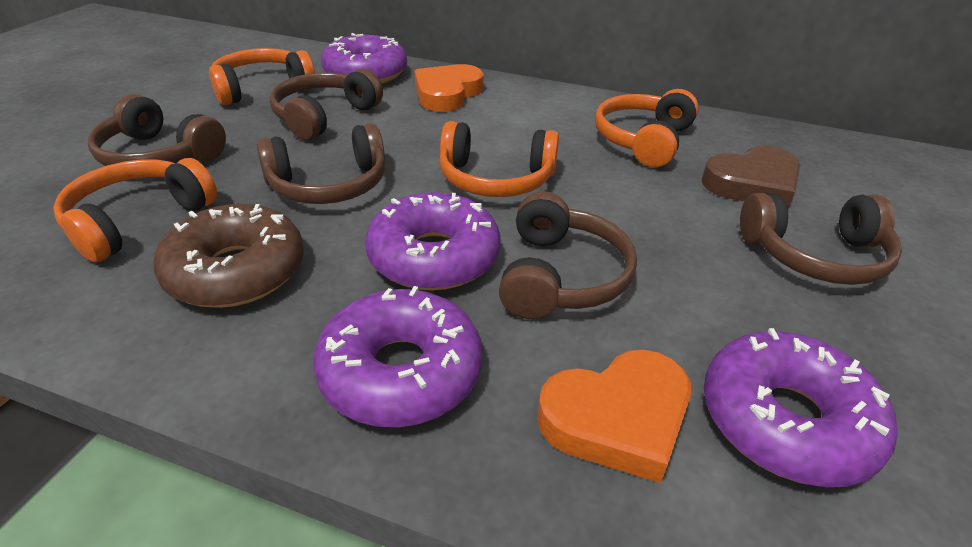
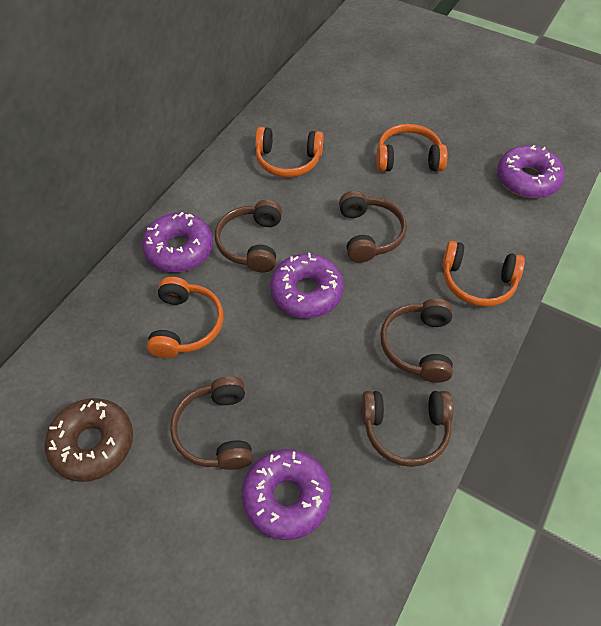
brown heart: 1 -> 0
orange heart: 2 -> 0

